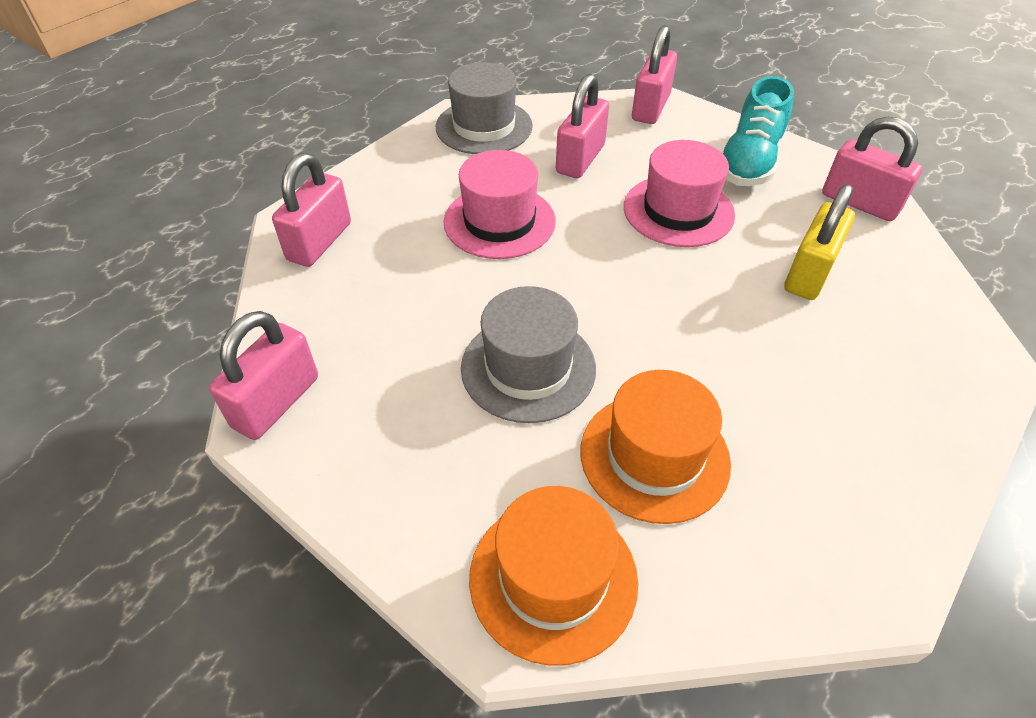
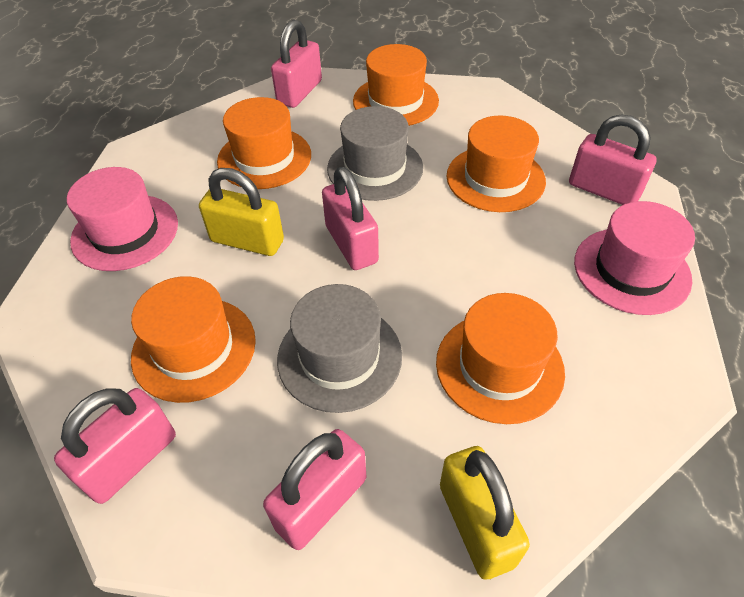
orange hat: 2 -> 5
turquoise shoe: 1 -> 0
yellow padlock: 1 -> 2

